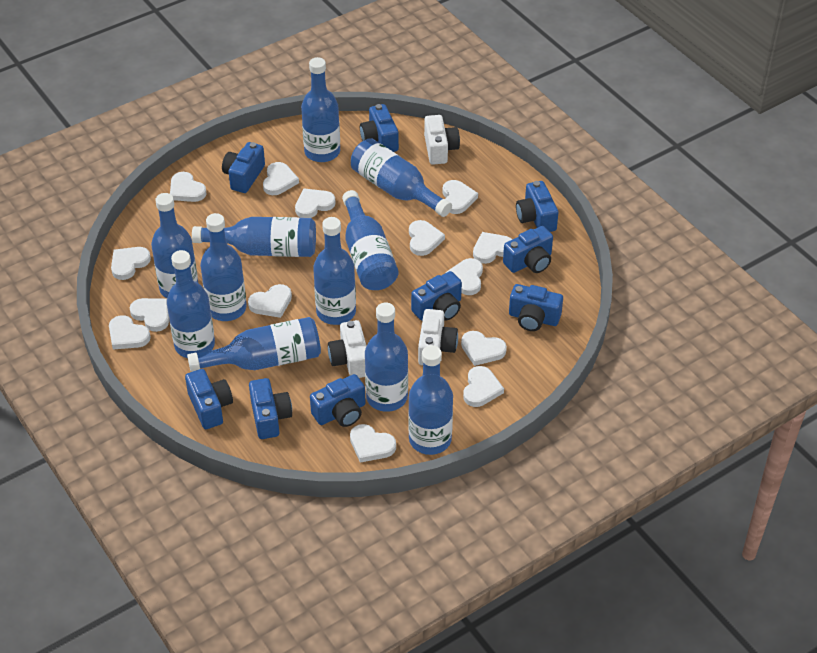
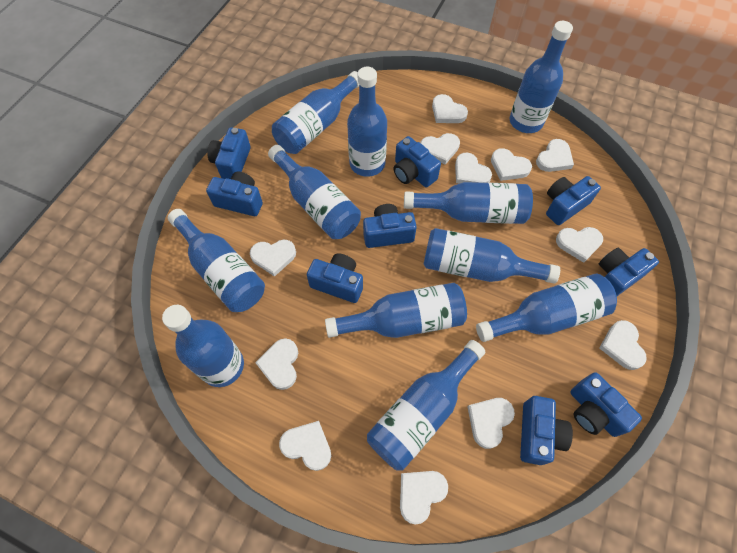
white camera: 3 -> 0
white heart: 14 -> 12

